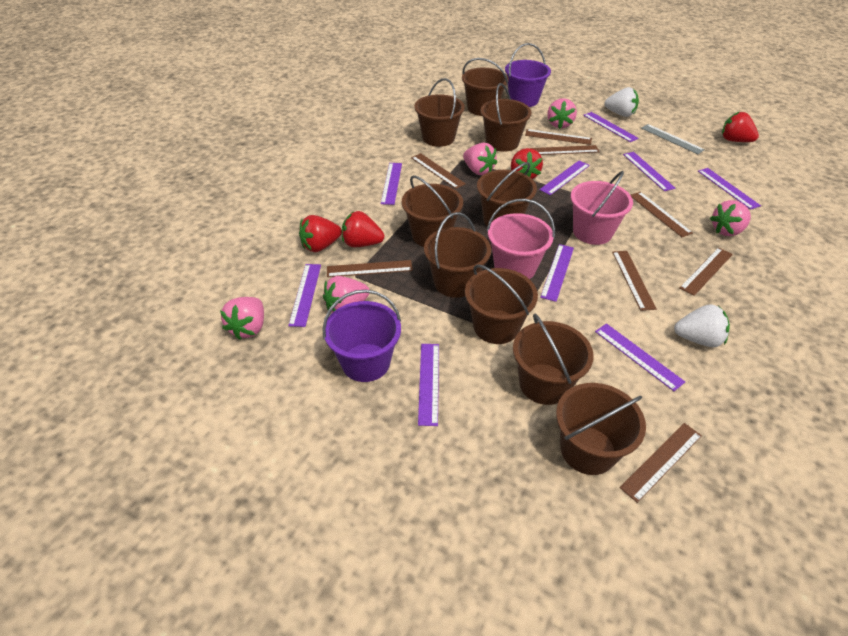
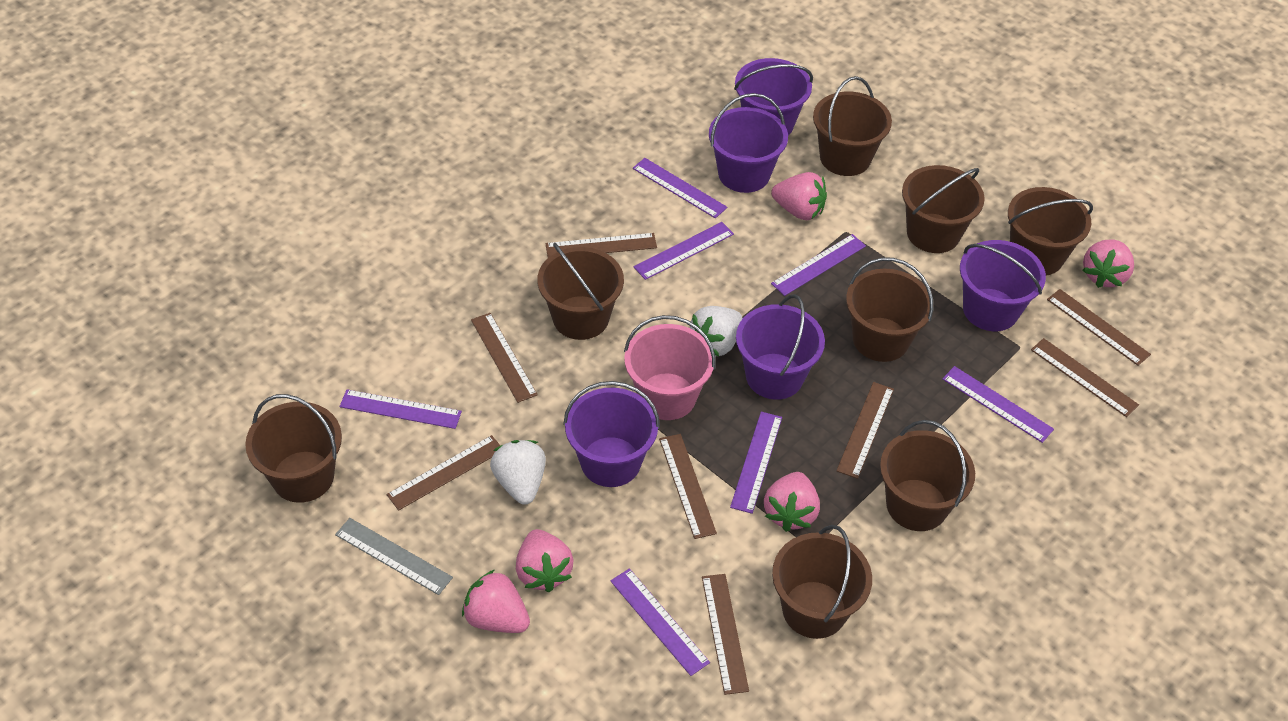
brown bucket: 9 -> 8
pink bucket: 2 -> 1
purple bucket: 2 -> 5
purple ruler: 9 -> 7
red strawberry: 4 -> 0

